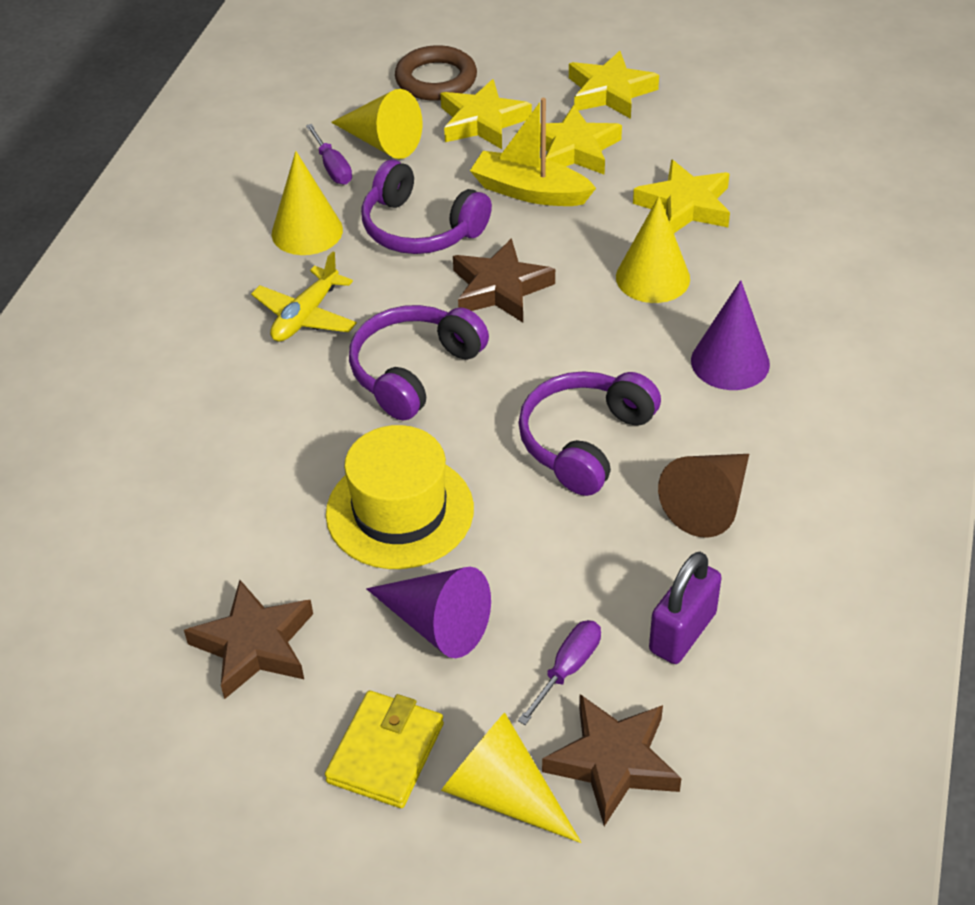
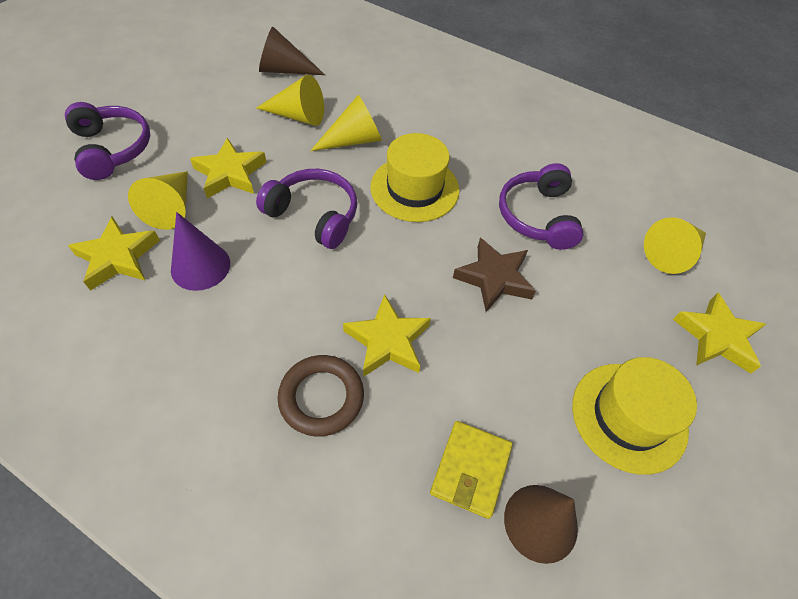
brown cone: 1 -> 2
brown star: 3 -> 1
purple cone: 2 -> 1
purple padlock: 1 -> 0
purple screwdriver: 2 -> 0
yellow boat: 1 -> 0
yellow hat: 1 -> 2
yellow plane: 1 -> 0

